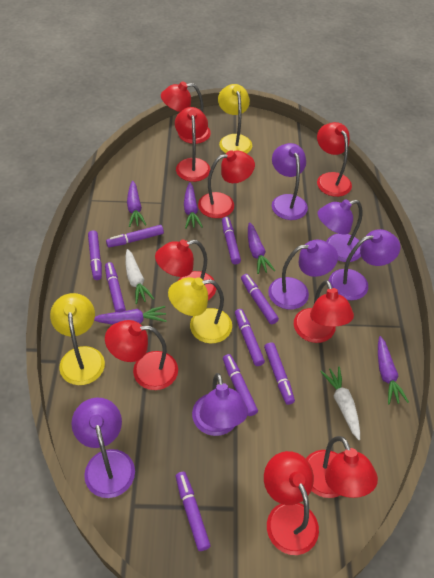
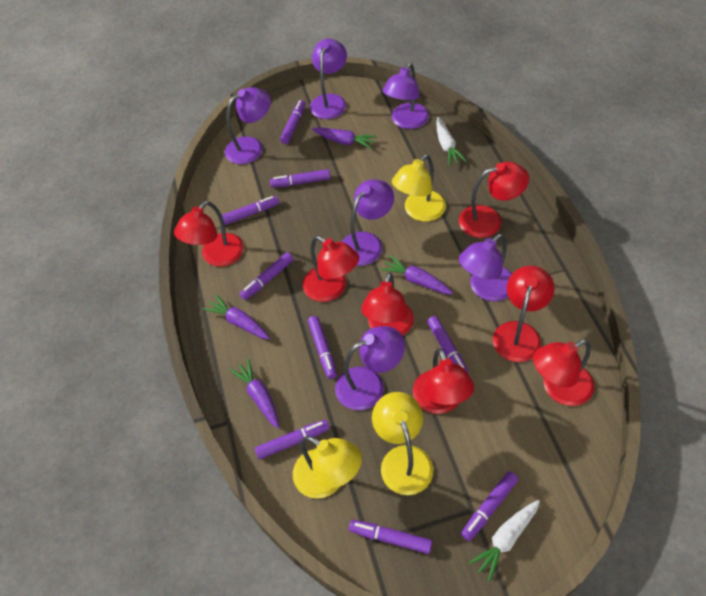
purple carrot: 5 -> 4
red lamp: 9 -> 7

